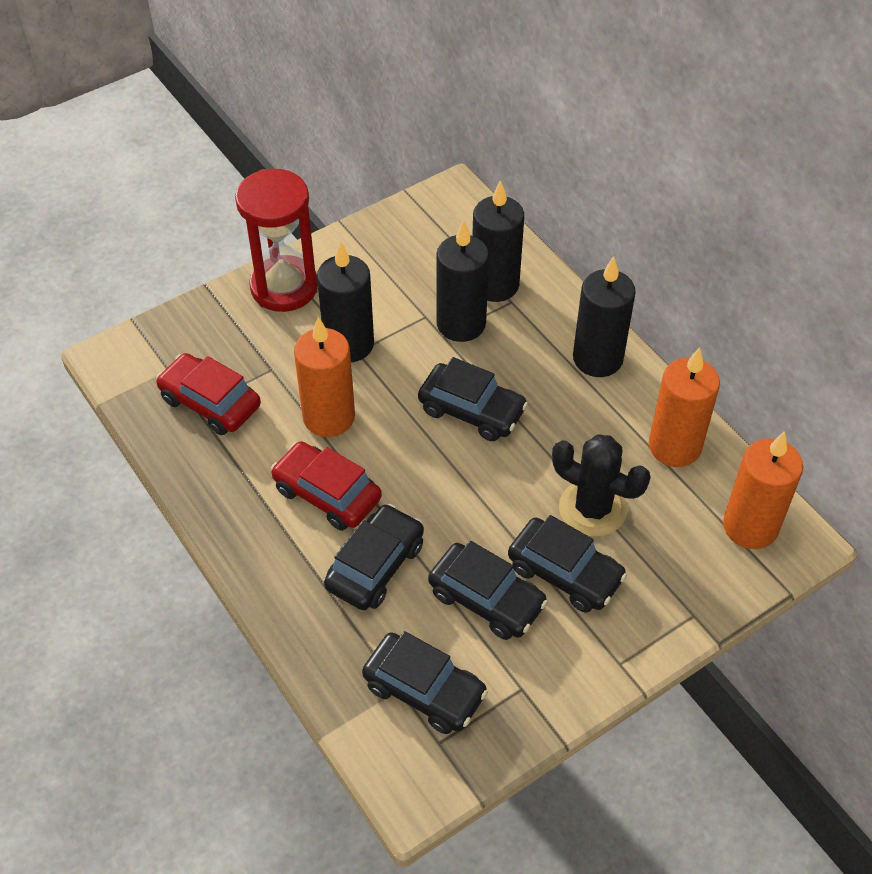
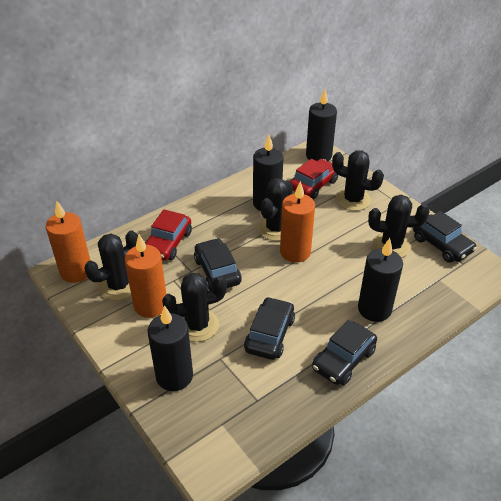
black cactus: 1 -> 5
black car: 5 -> 4
red hourglass: 1 -> 0

